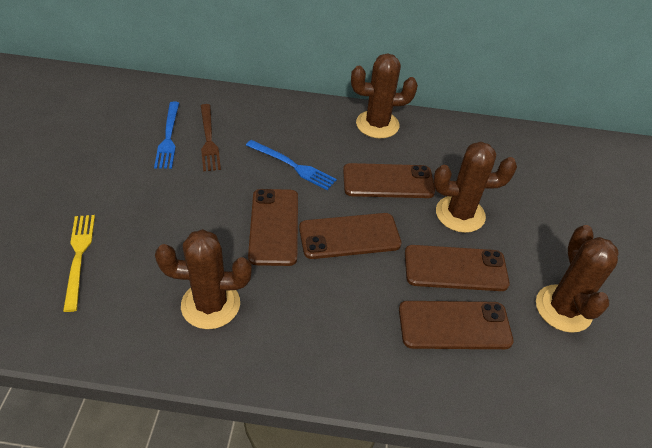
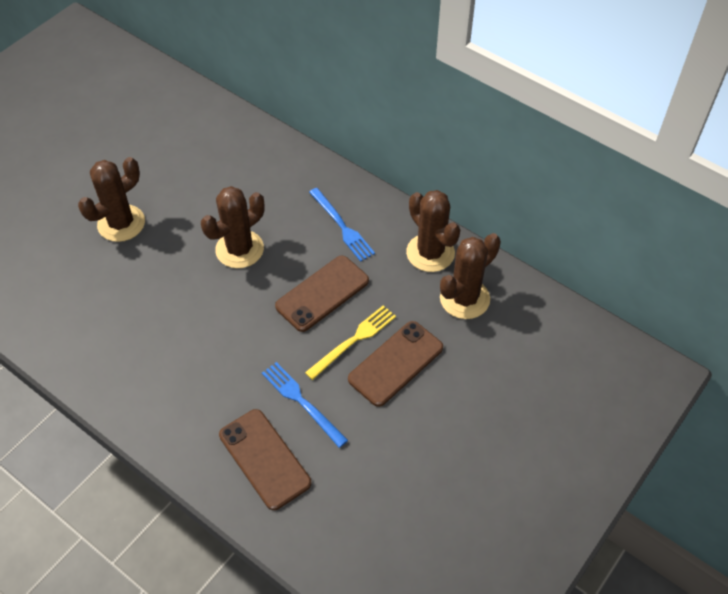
brown fork: 1 -> 0
brown phone: 5 -> 3

